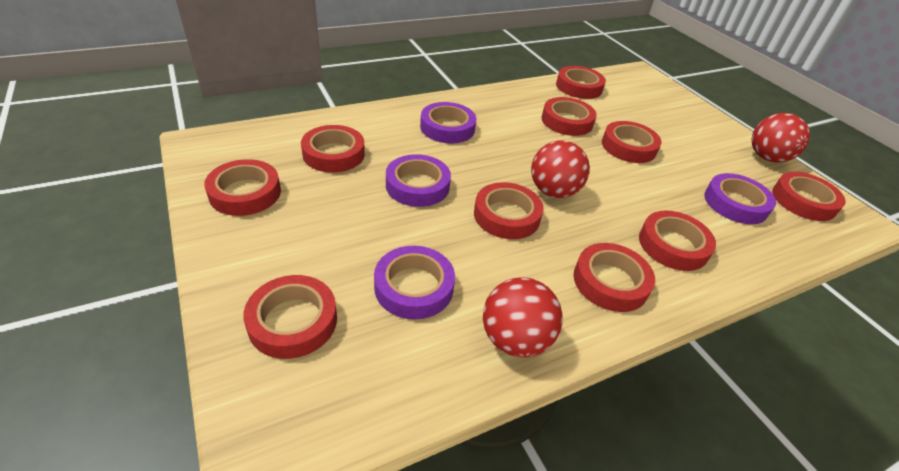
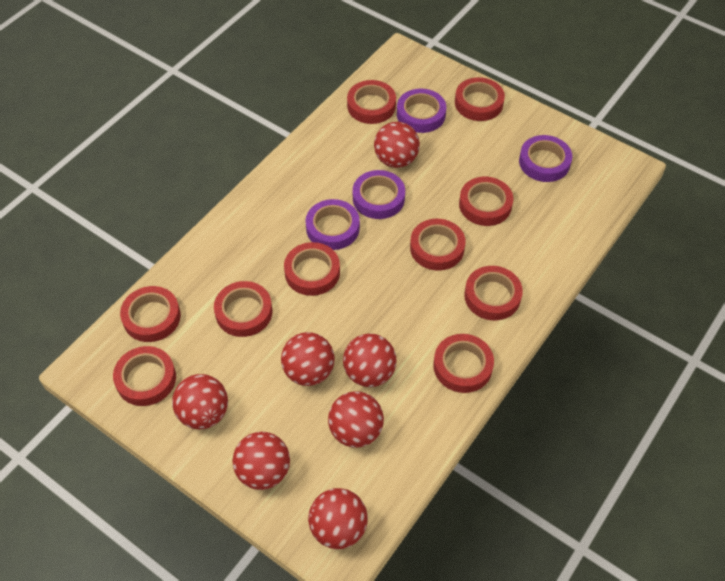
red ball: 3 -> 7

